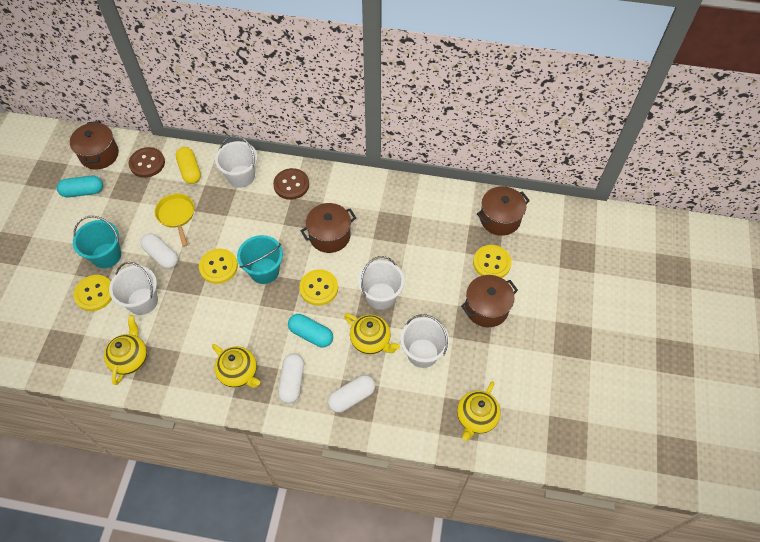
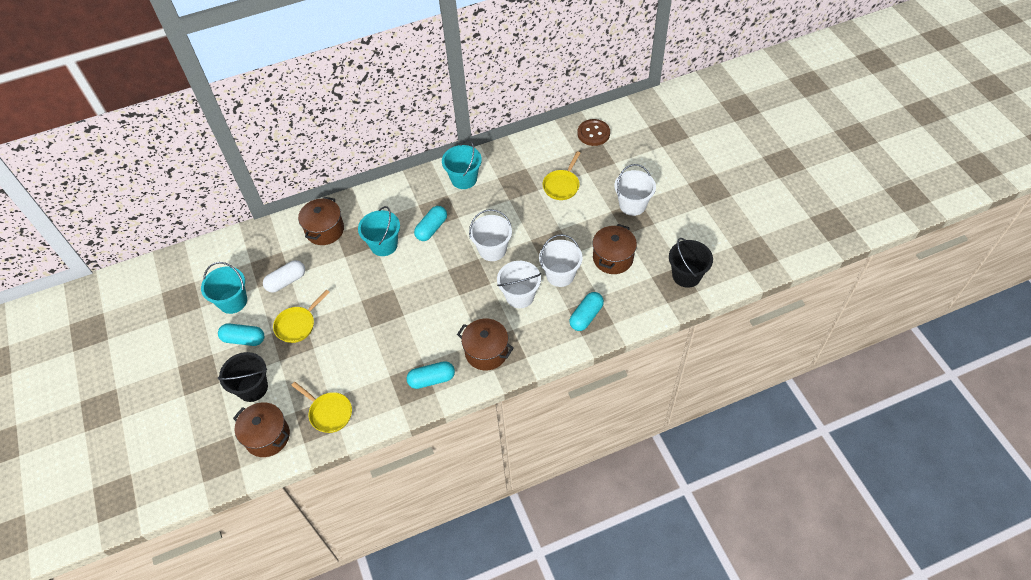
black bucket: 0 -> 2
brown button: 2 -> 1
turquoise bucket: 2 -> 3
turquoise capsule: 2 -> 4
white capsule: 3 -> 1
yellow button: 4 -> 0
yellow capsule: 1 -> 0
yellow pan: 1 -> 3
yellow teapot: 4 -> 0

